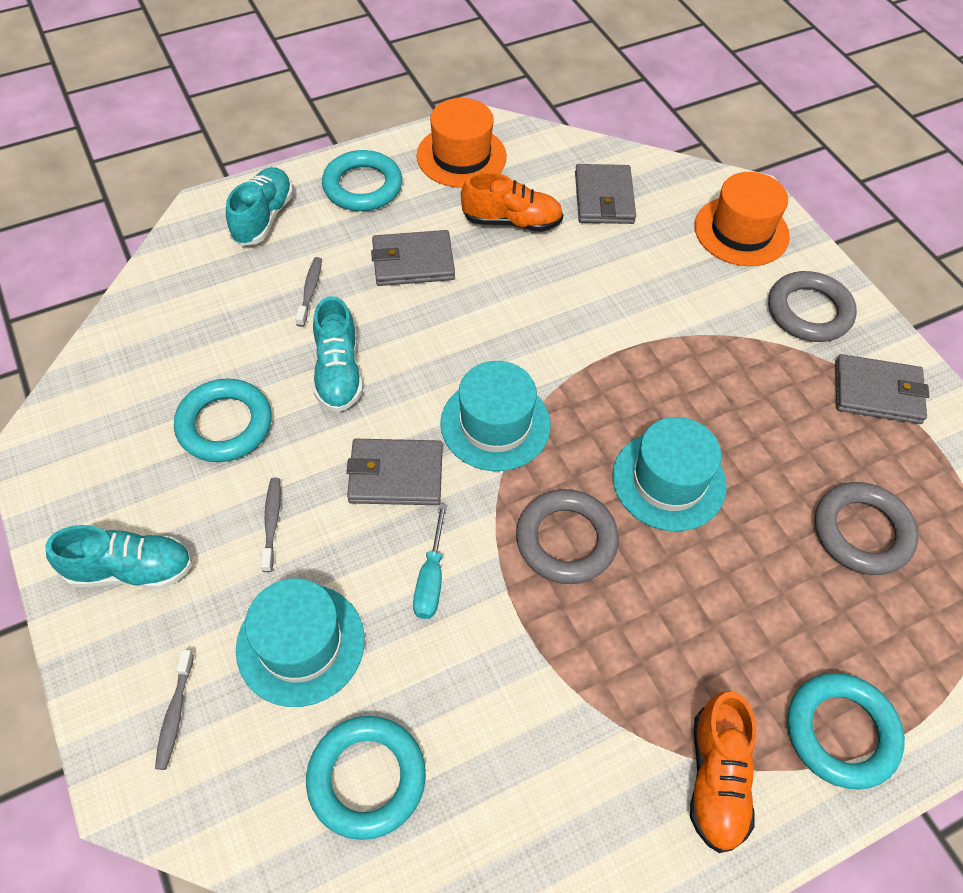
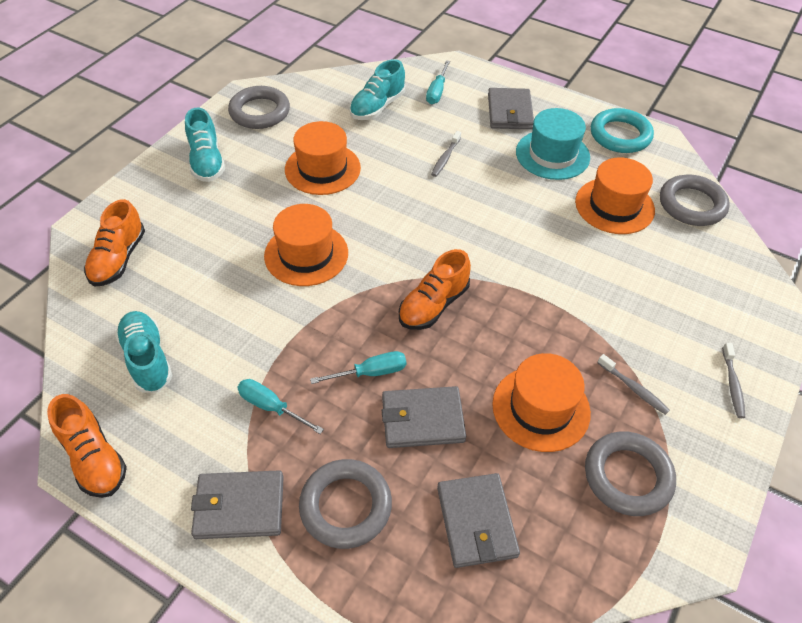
grey ring: 3 -> 4
orange hat: 2 -> 4
orange shoe: 2 -> 3
turquoise hat: 3 -> 1
turquoise ring: 4 -> 1
turquoise screwdriver: 1 -> 3

